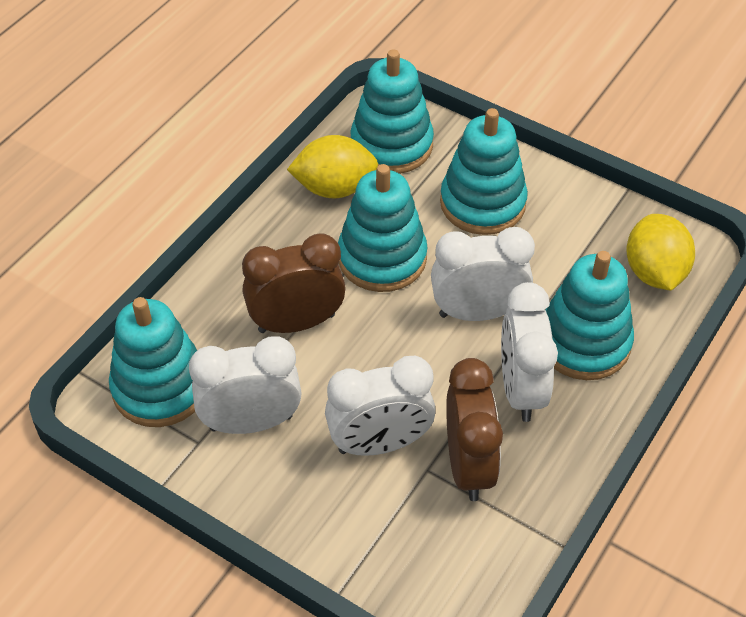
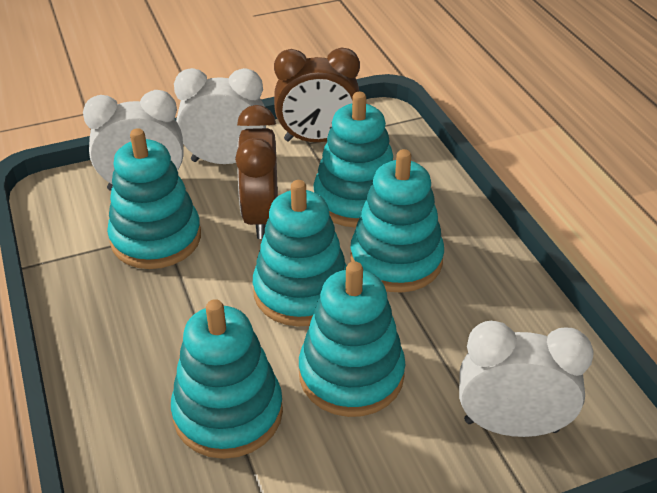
turquoise stacking toy: 5 -> 6
white clock: 4 -> 3
yellow lemon: 2 -> 0

